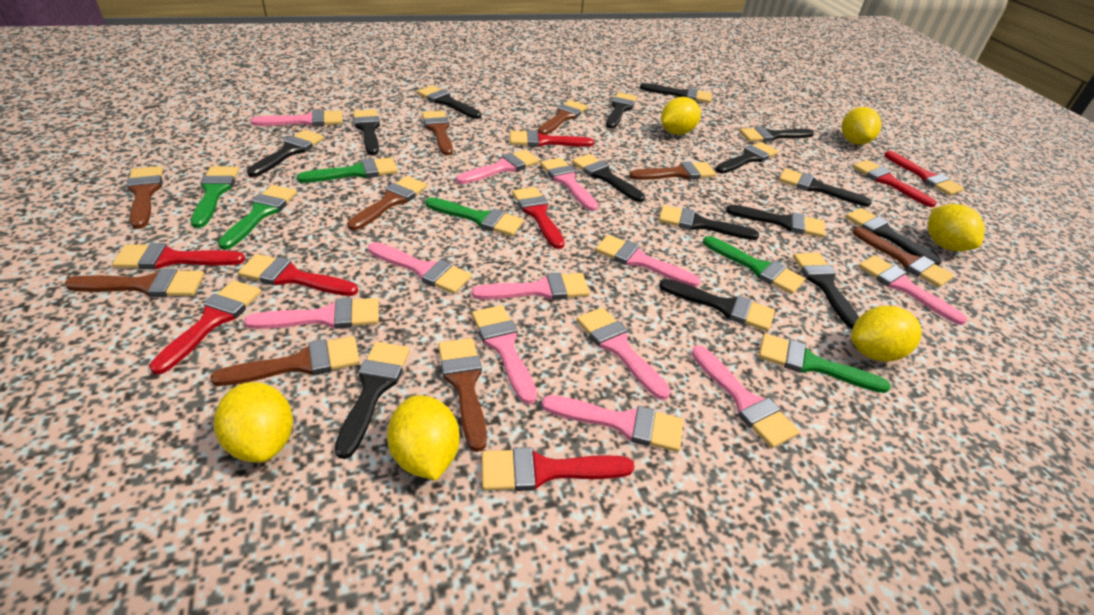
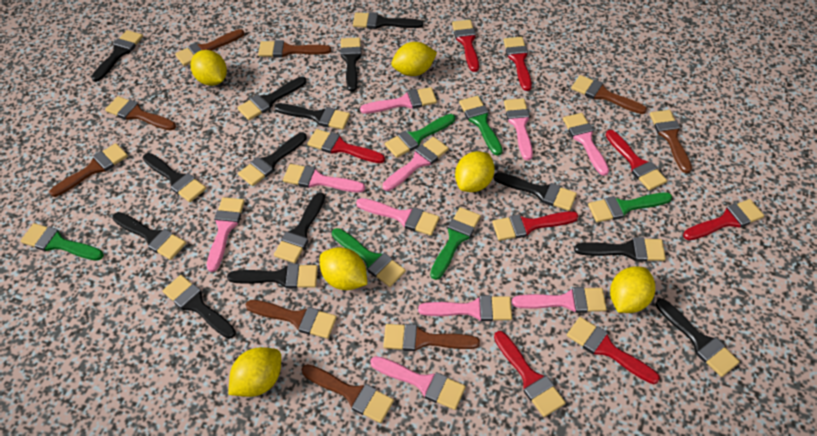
black brush: 15 -> 14
pink brush: 12 -> 10

